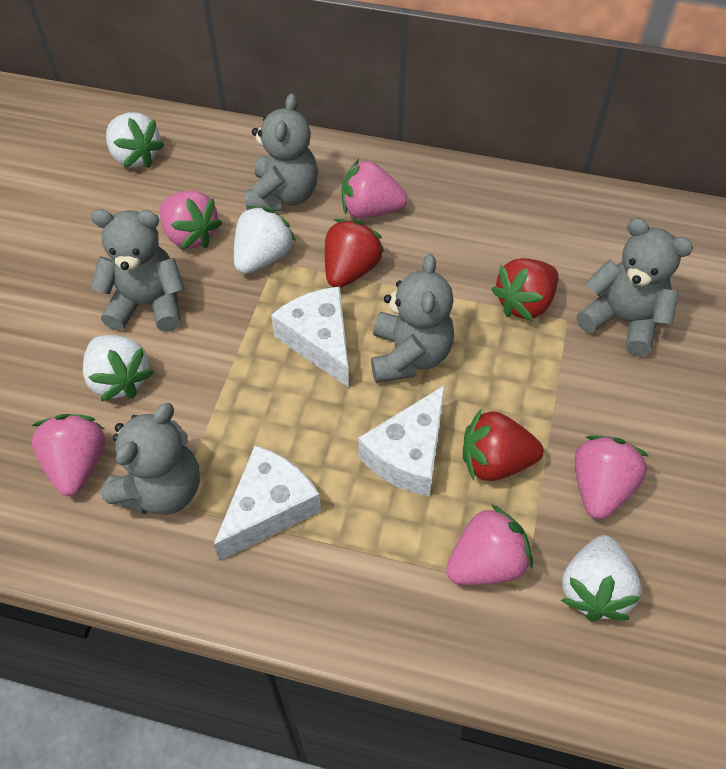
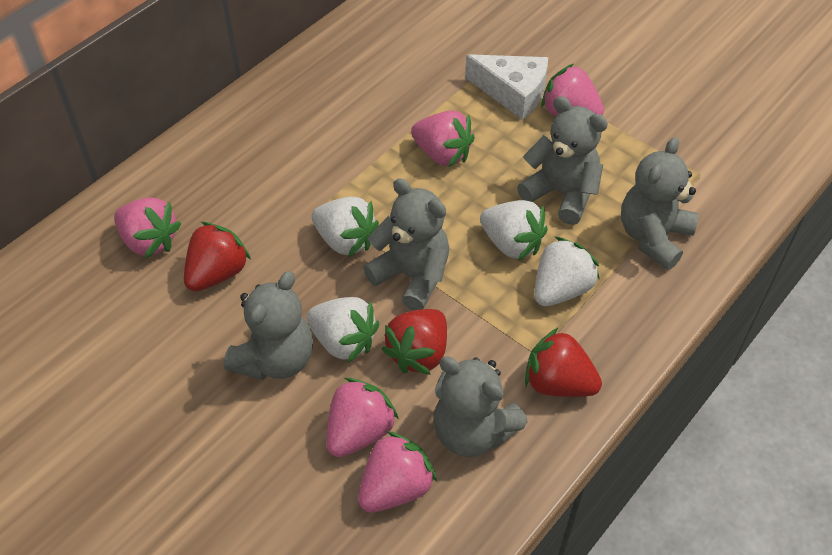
white cheese: 3 -> 1

